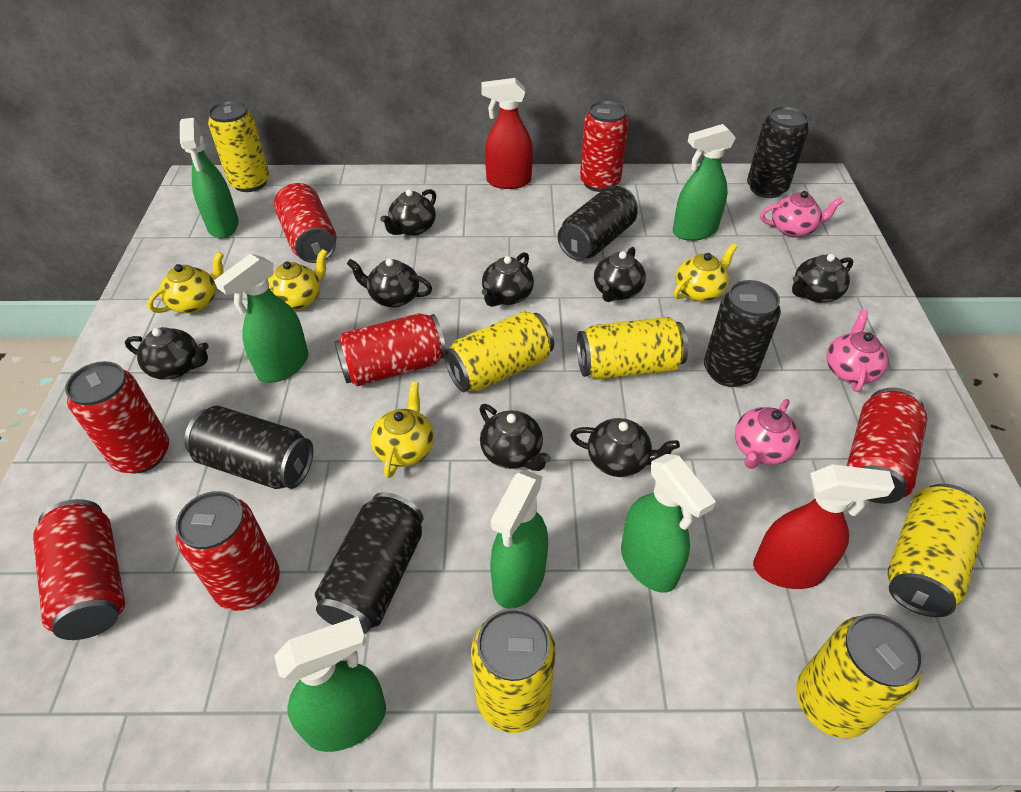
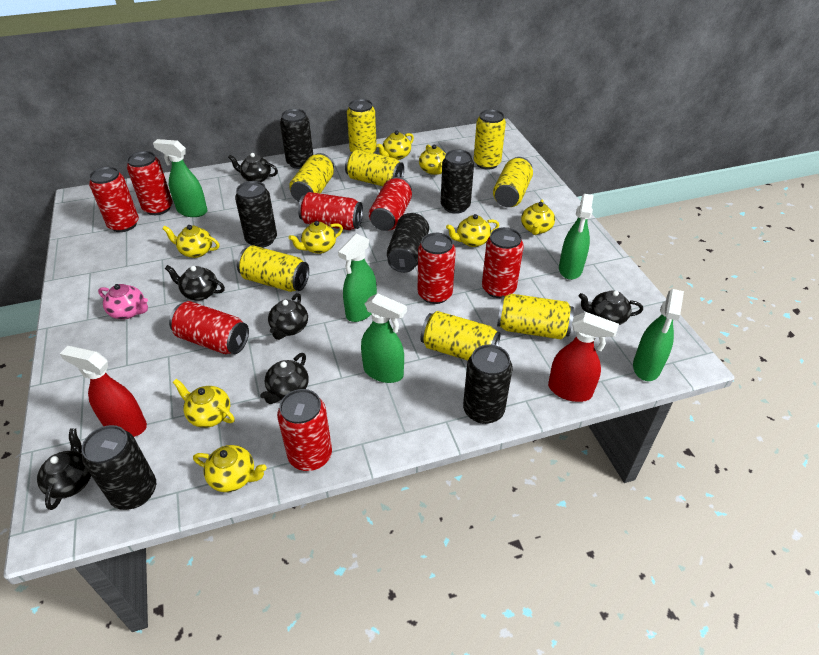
black can: 5 -> 6
black teapot: 8 -> 6
green spray bottle: 6 -> 5
pink teapot: 3 -> 1
red can: 7 -> 8
yellow can: 6 -> 8
yellow teapot: 4 -> 8

